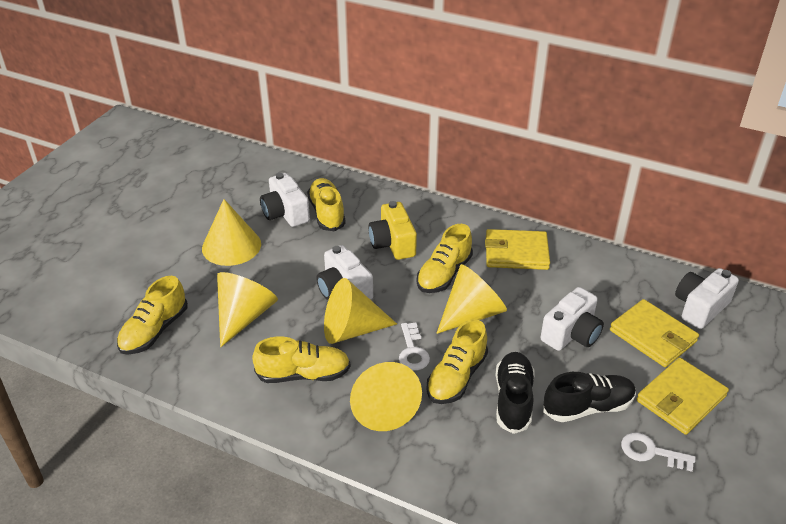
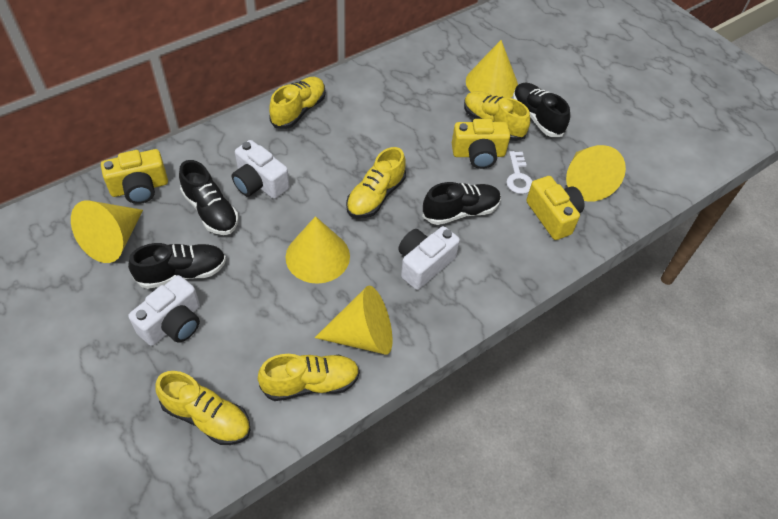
black shoe: 2 -> 4
white camera: 4 -> 3
white key: 2 -> 1
yellow camera: 1 -> 3
yellow wallet: 3 -> 0

